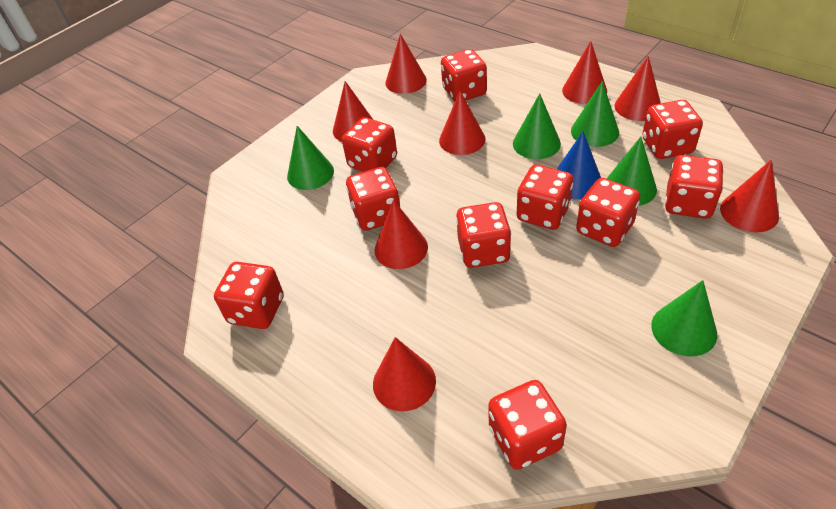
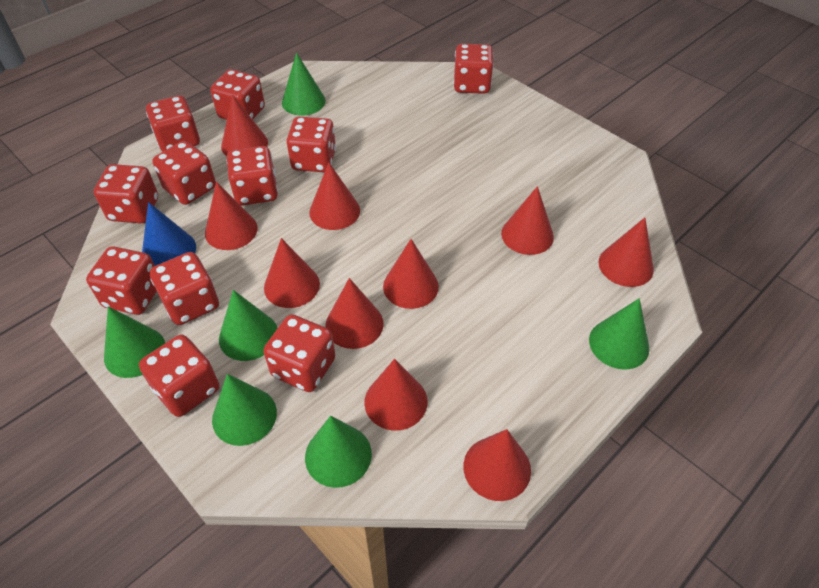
green cone: 5 -> 6
red cone: 8 -> 10
red dice: 10 -> 11

